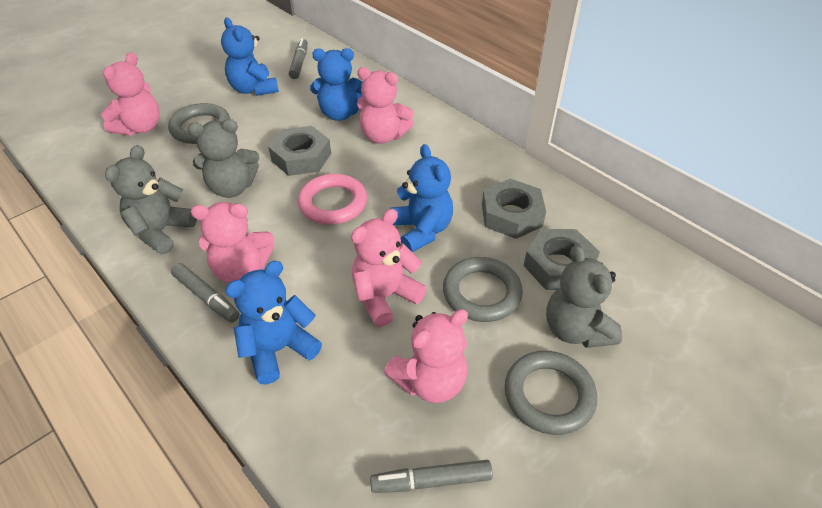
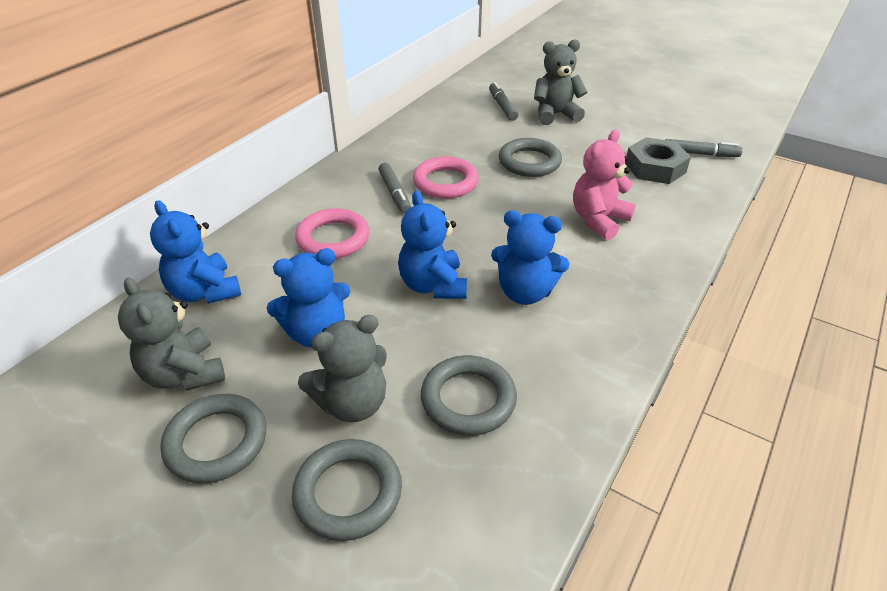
grey nut: 3 -> 1
grey ring: 3 -> 4
pink ring: 1 -> 2
pink teddy bear: 5 -> 1

